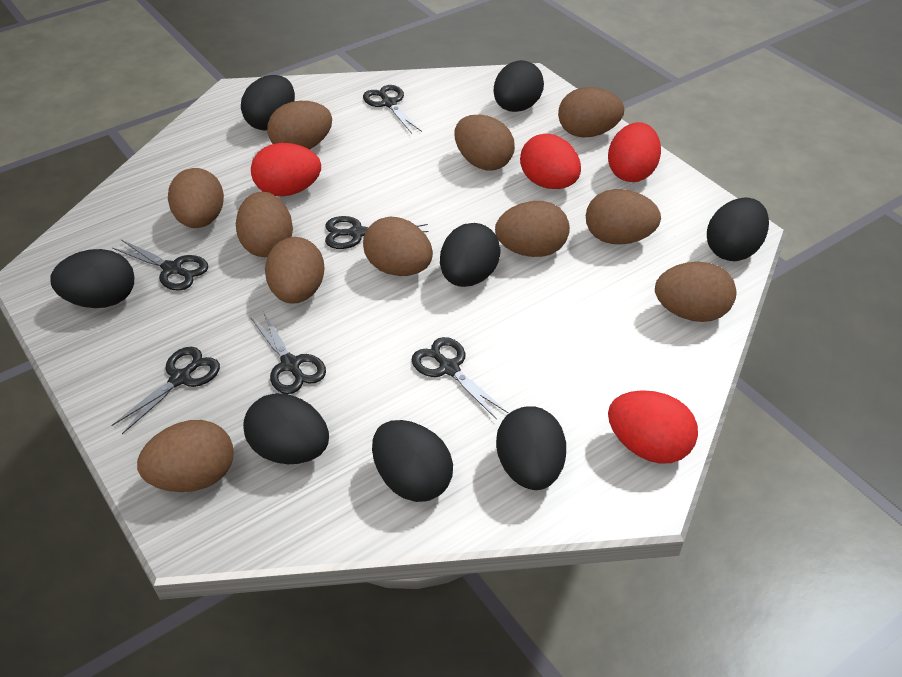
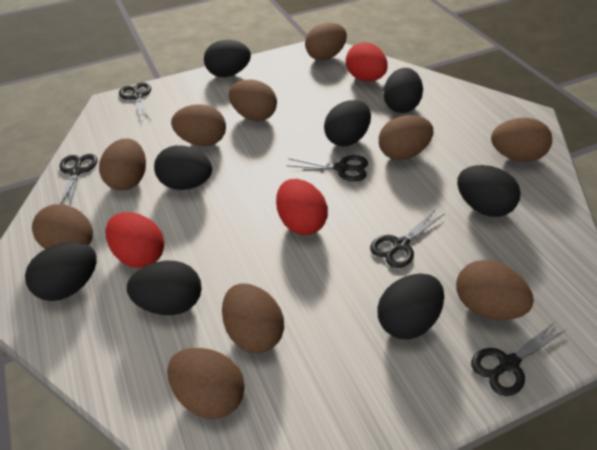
black scissors: 6 -> 5
brown egg: 11 -> 10
red egg: 4 -> 3

